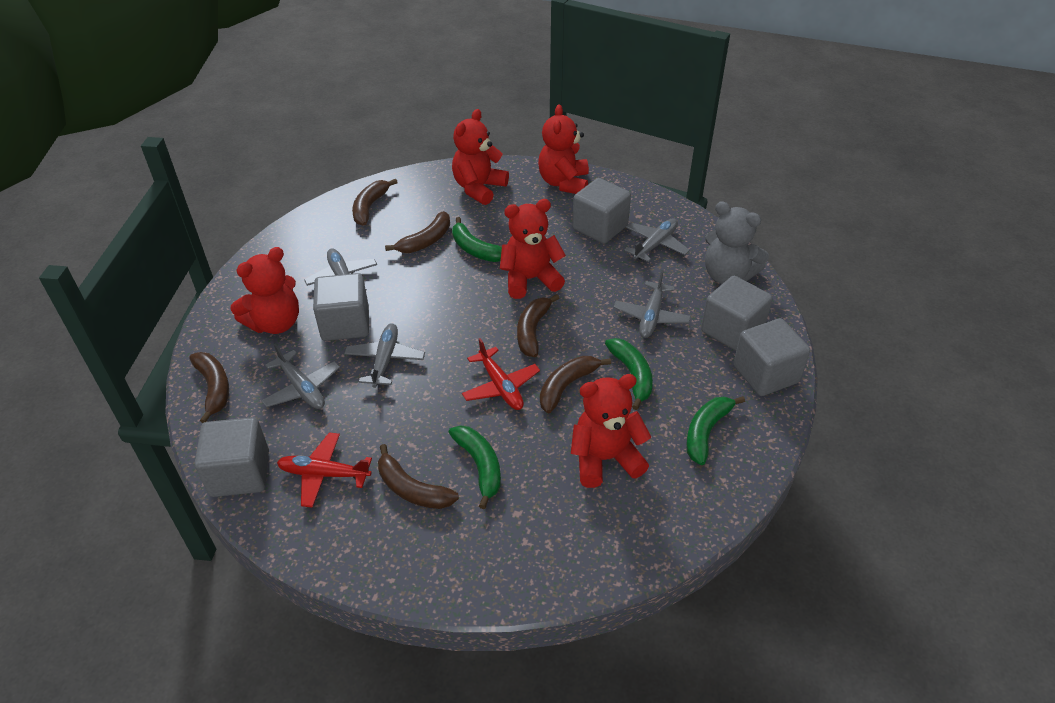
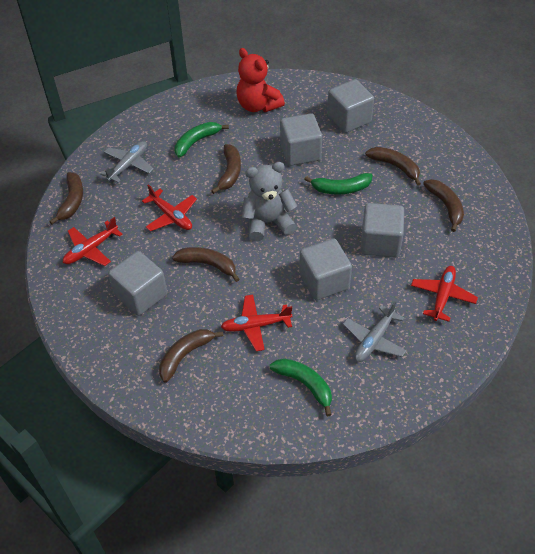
green banana: 4 -> 3
grey plane: 5 -> 2
red plane: 2 -> 4
red teddy bear: 5 -> 1

